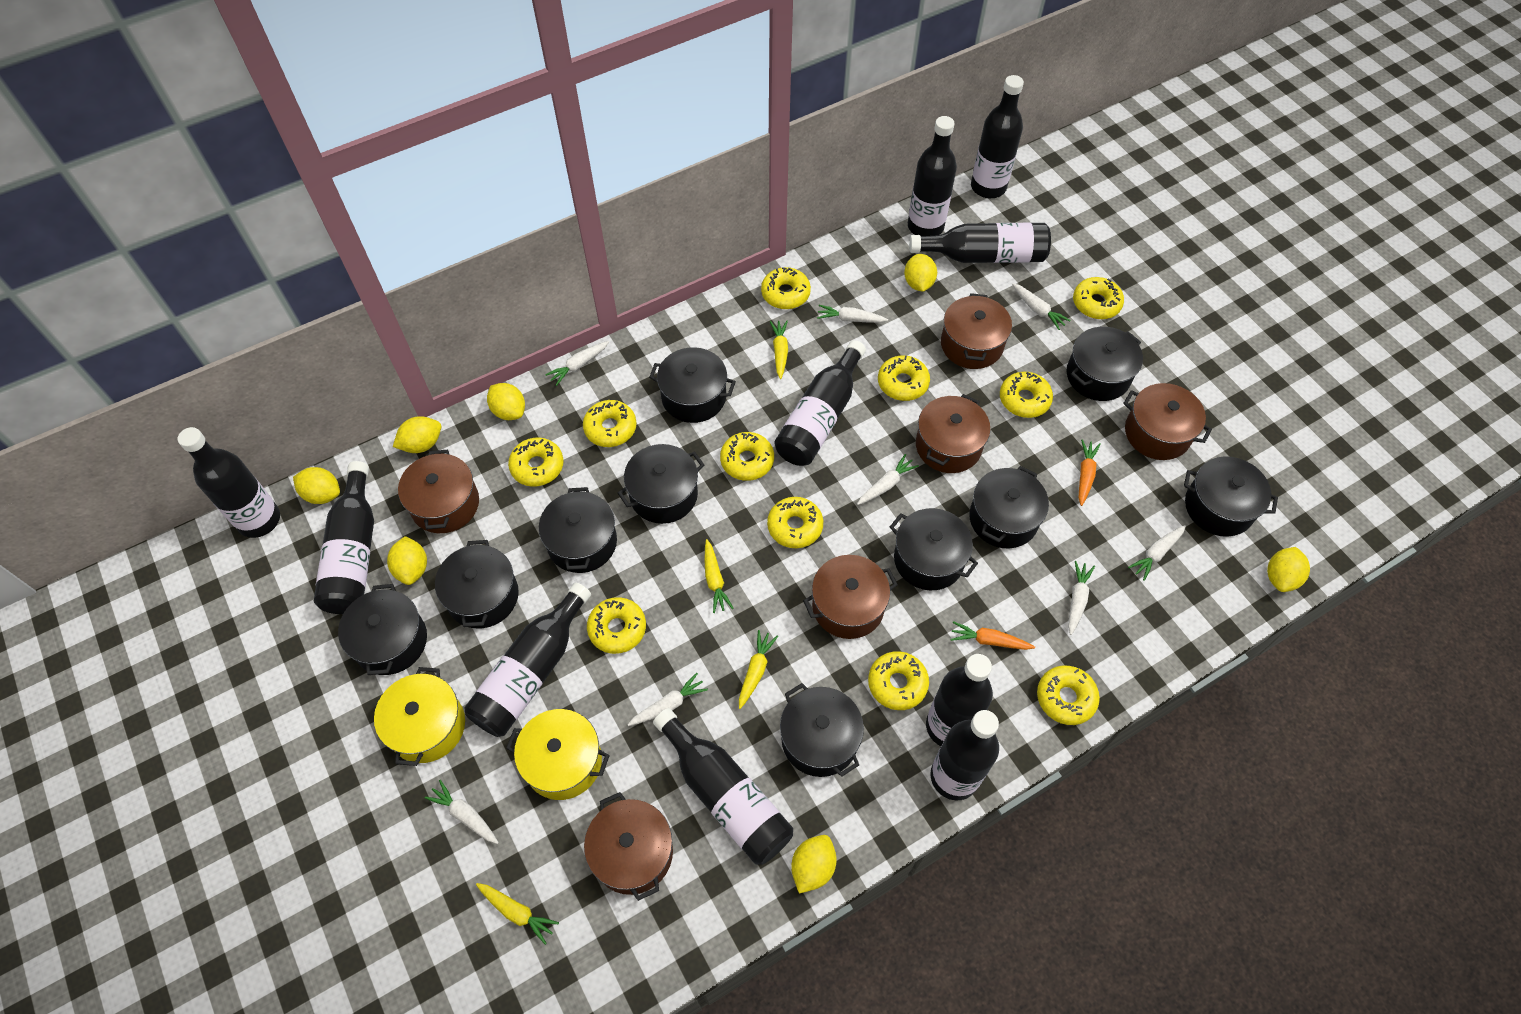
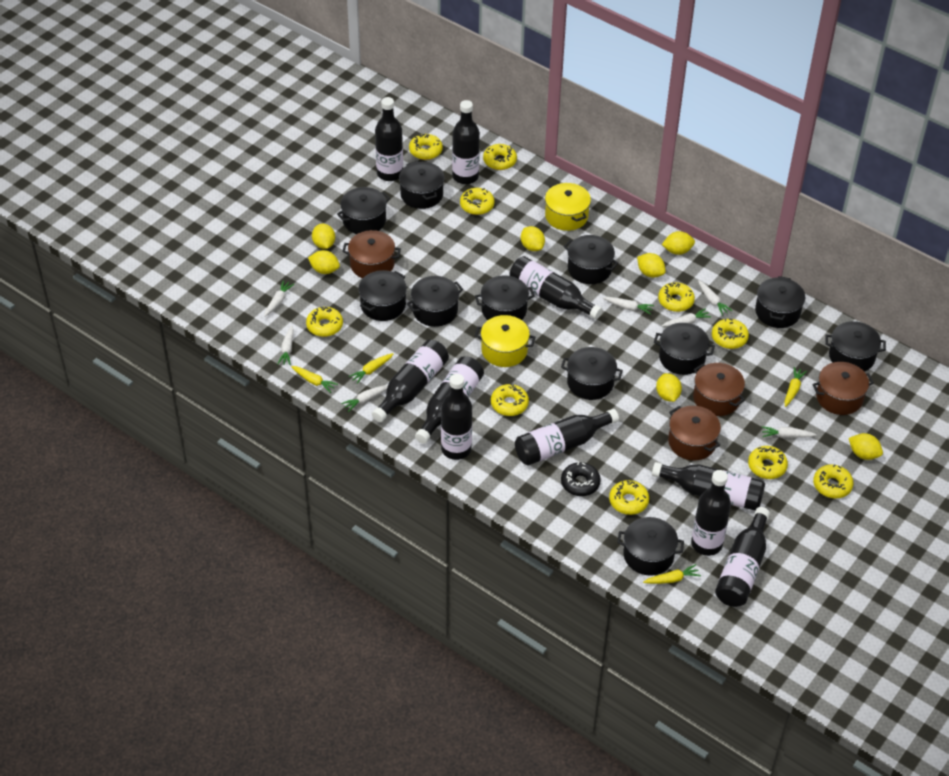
black donut: 0 -> 1
black pot: 10 -> 11
brown pot: 6 -> 4
orange carrot: 2 -> 0
white carrot: 8 -> 7
yellow donut: 11 -> 10

